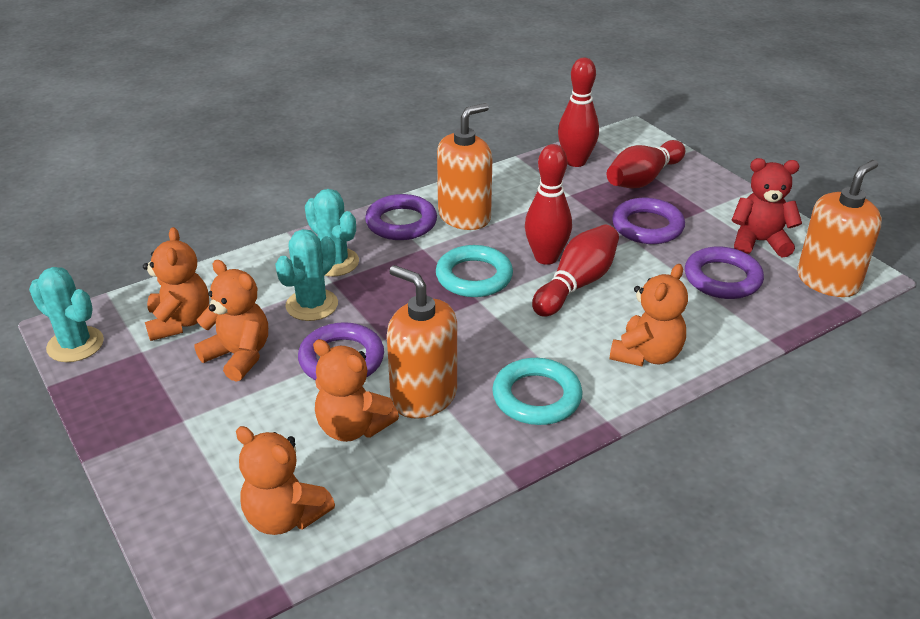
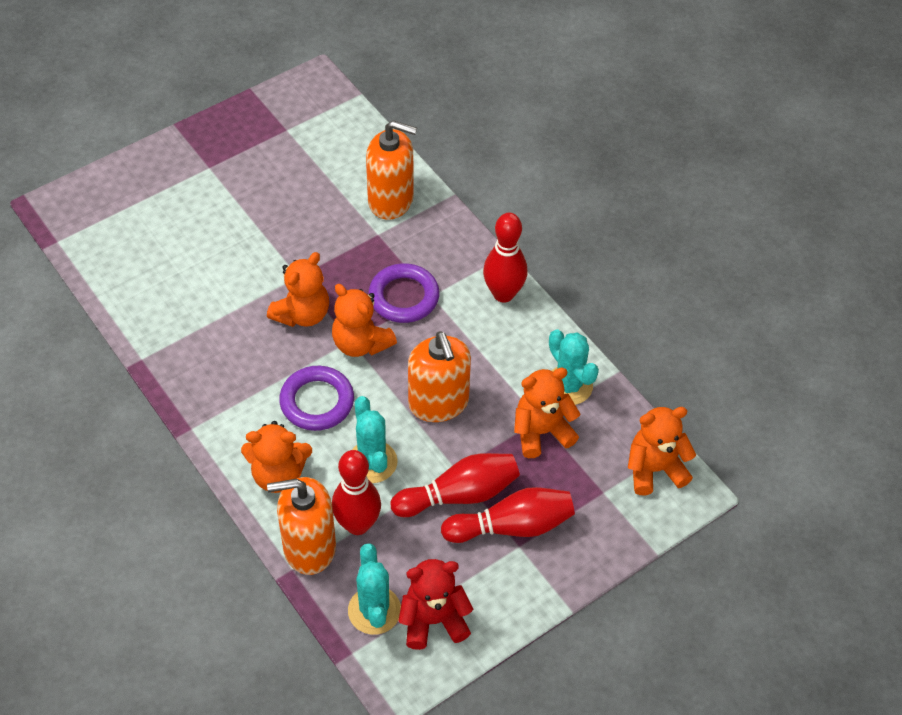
purple ring: 4 -> 2
turquoise ring: 2 -> 0

